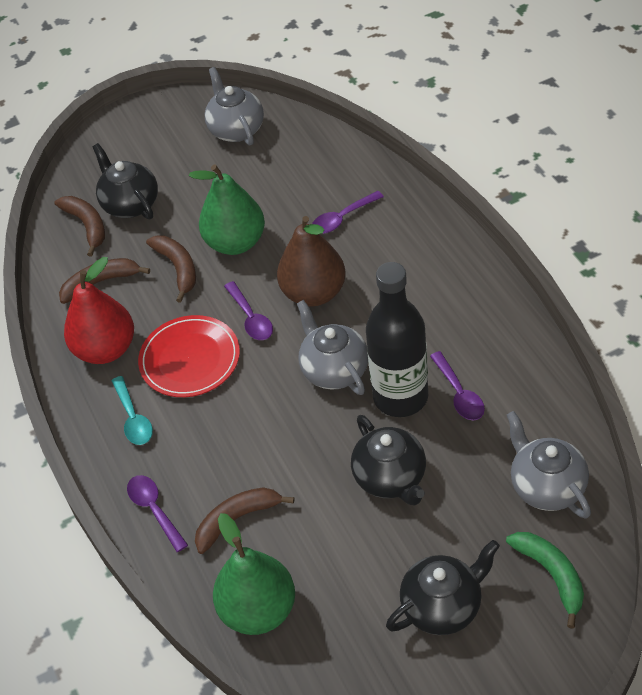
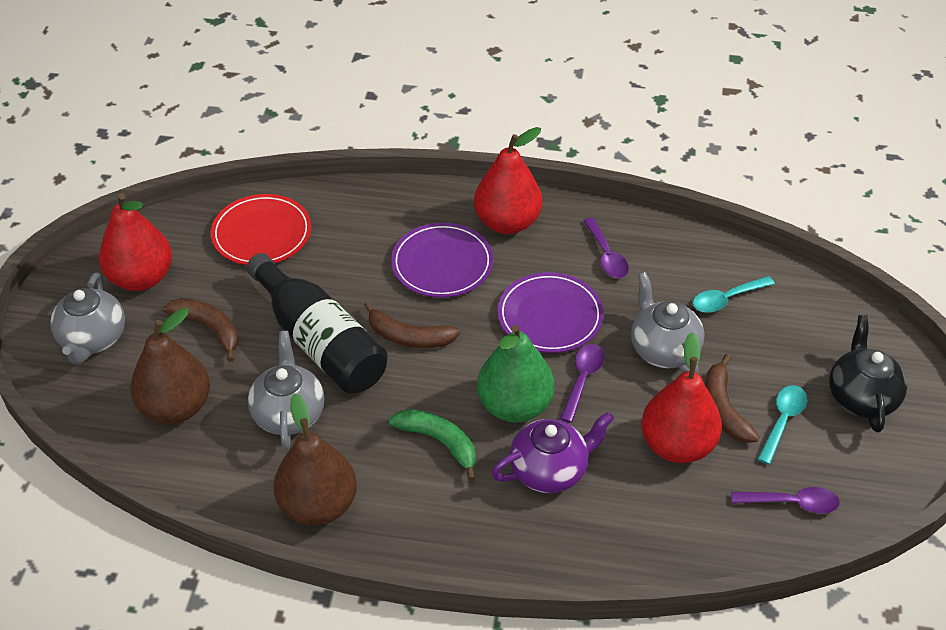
black teapot: 3 -> 1
brown banana: 4 -> 3
brown pear: 1 -> 2
green pear: 2 -> 1
purple plate: 0 -> 2
purple spoon: 4 -> 3
purple teapot: 0 -> 1
red pear: 1 -> 3
turquoise spoon: 1 -> 2

